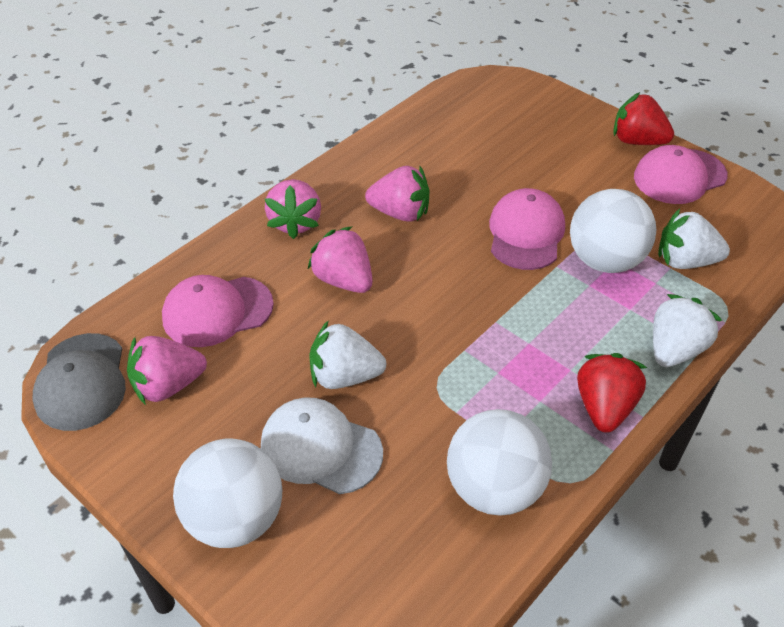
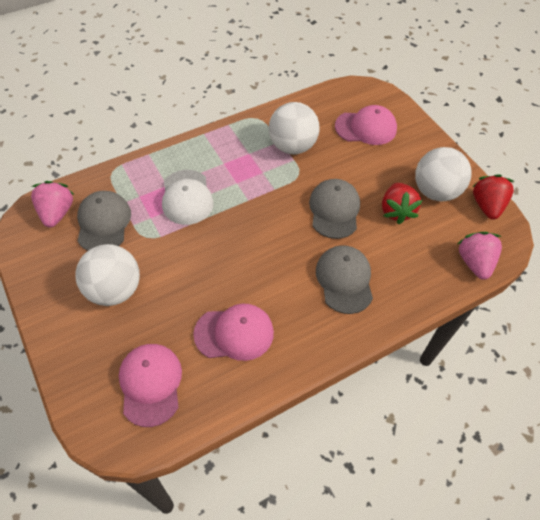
grey cap: 1 -> 3
pink strawberry: 4 -> 2
white strawberry: 3 -> 0

